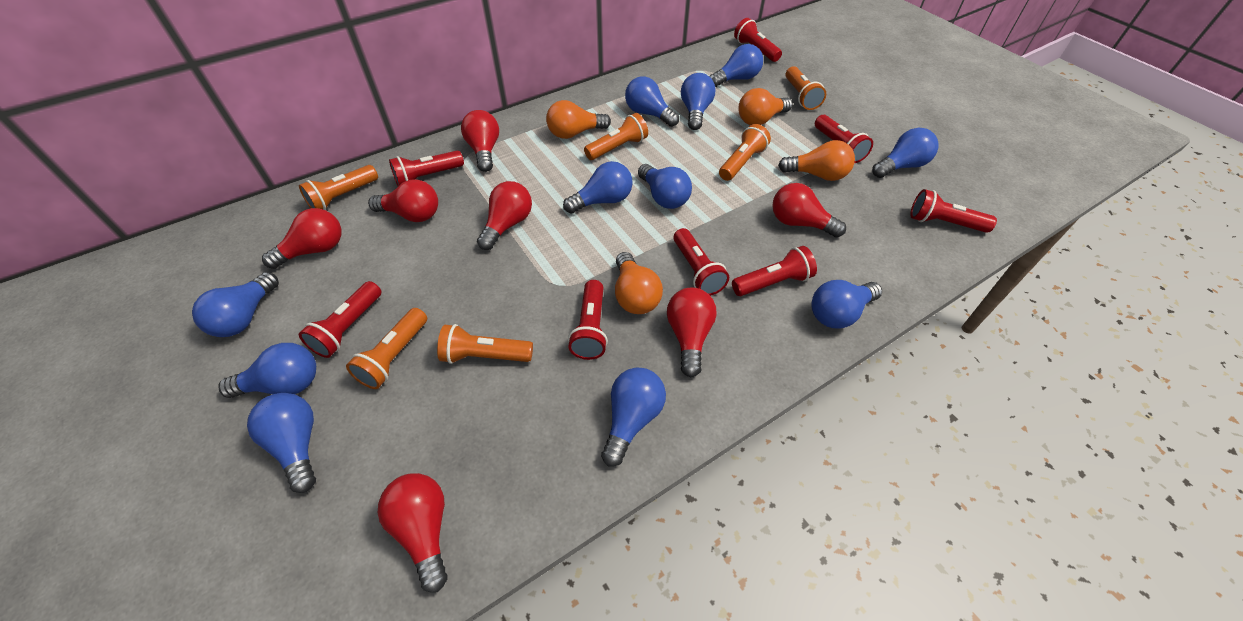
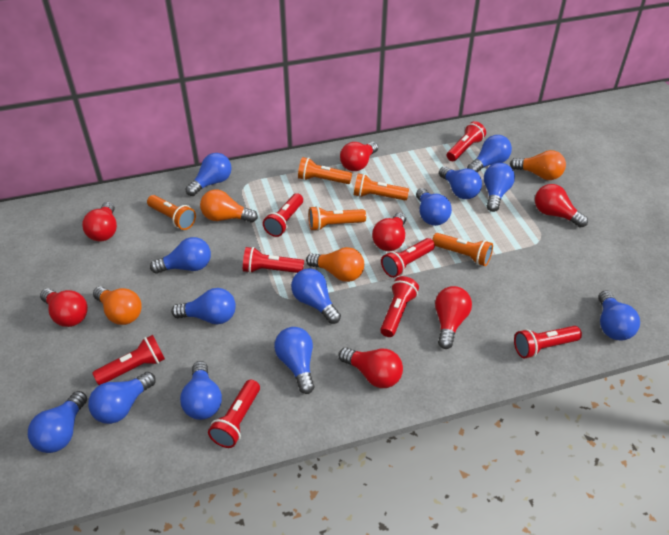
blue light bulb: 11 -> 13
orange flashlight: 6 -> 5

